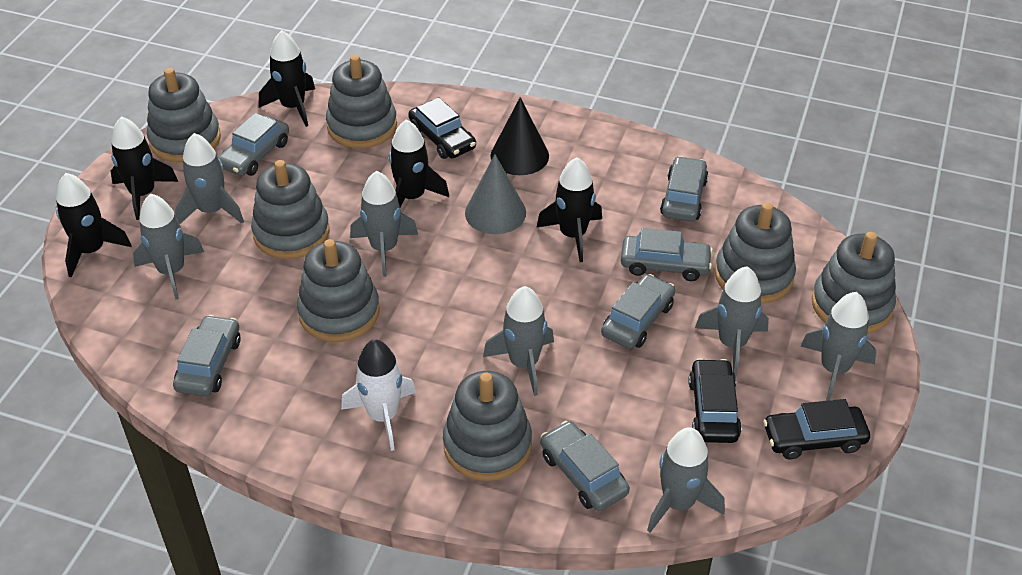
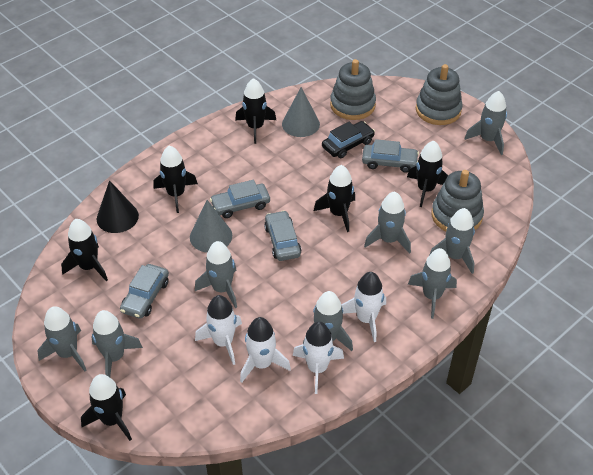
black car: 3 -> 1
black rocket: 5 -> 6
grey car: 6 -> 4
grey cone: 1 -> 2
grey rocket: 7 -> 8
grey stacking toy: 7 -> 3
white rocket: 1 -> 4

